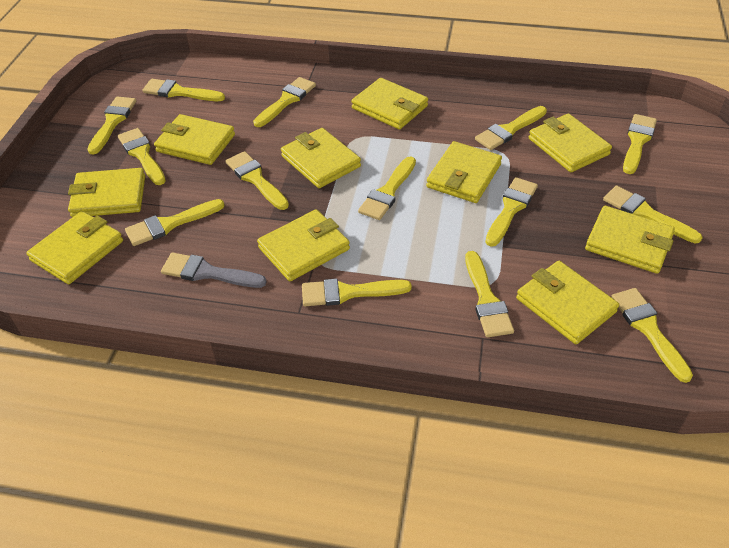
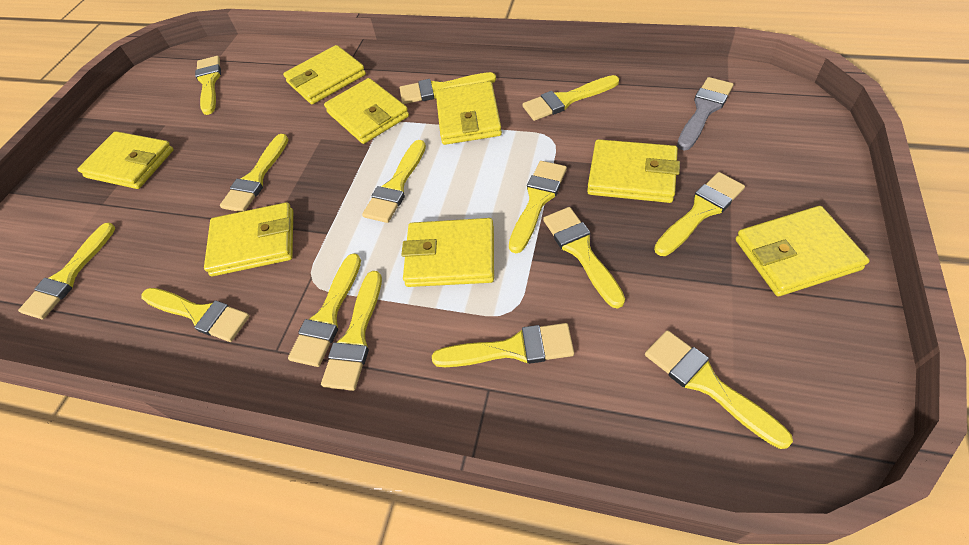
yellow wallet: 10 -> 8

